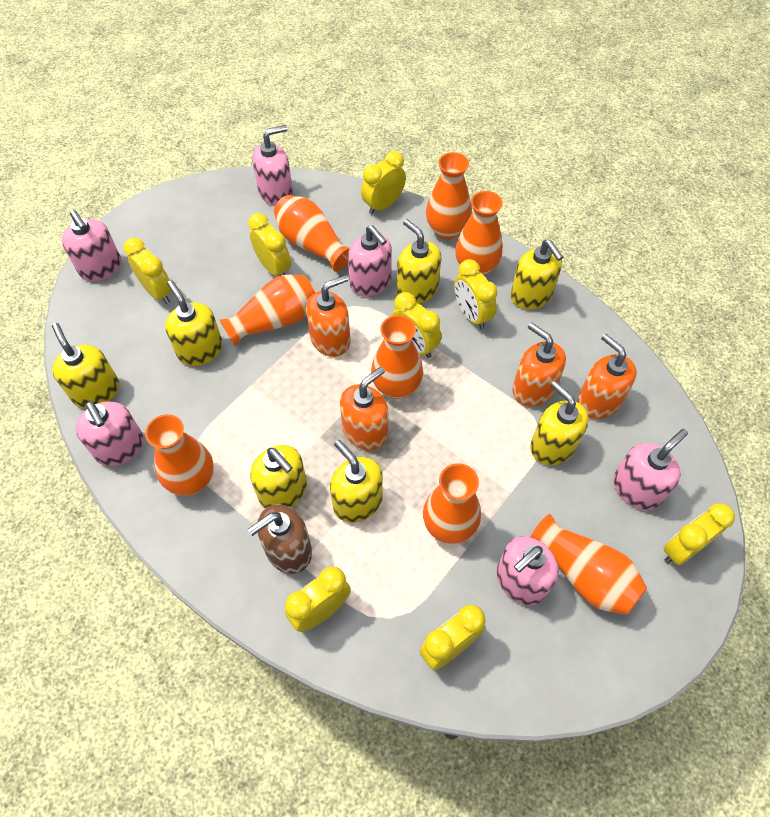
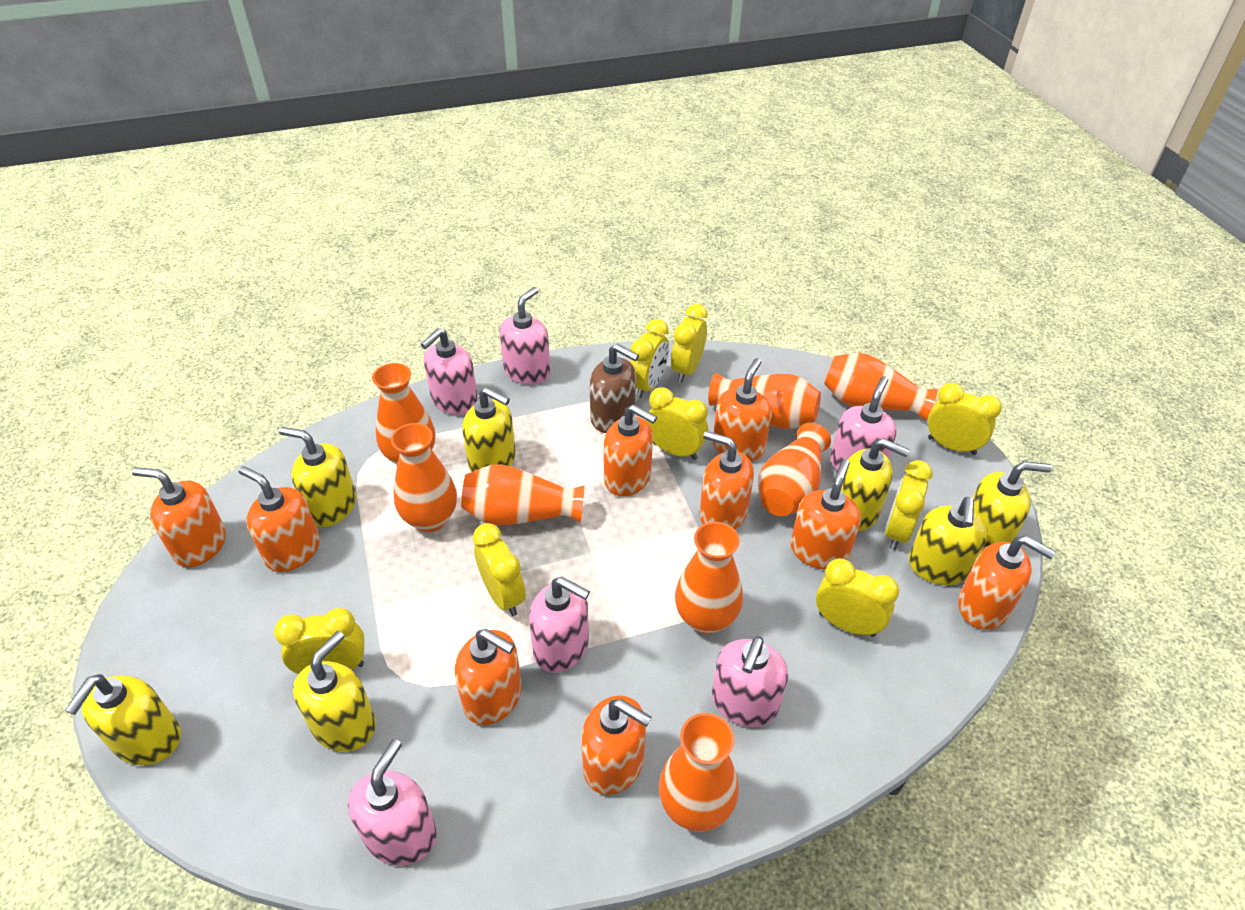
orange soap dispenser: 4 -> 9

